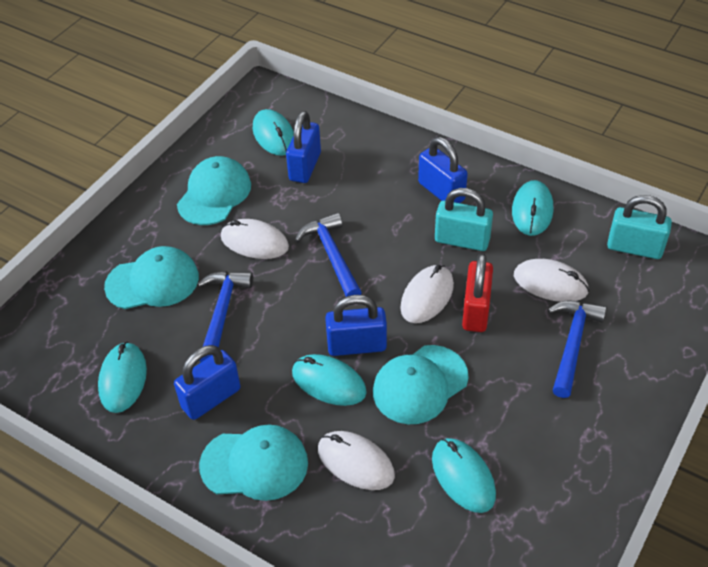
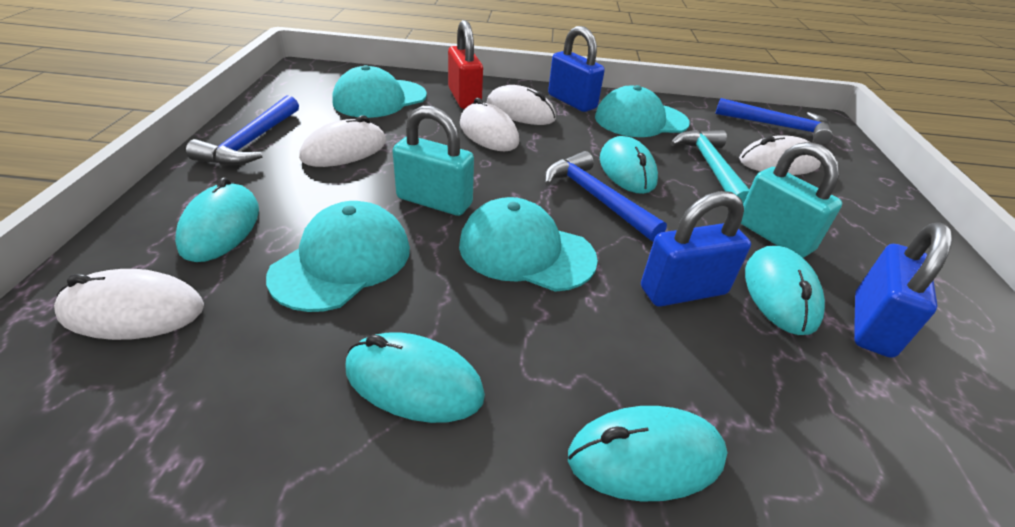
blue padlock: 4 -> 3
turquoise hammer: 0 -> 1
white mouse: 4 -> 5

